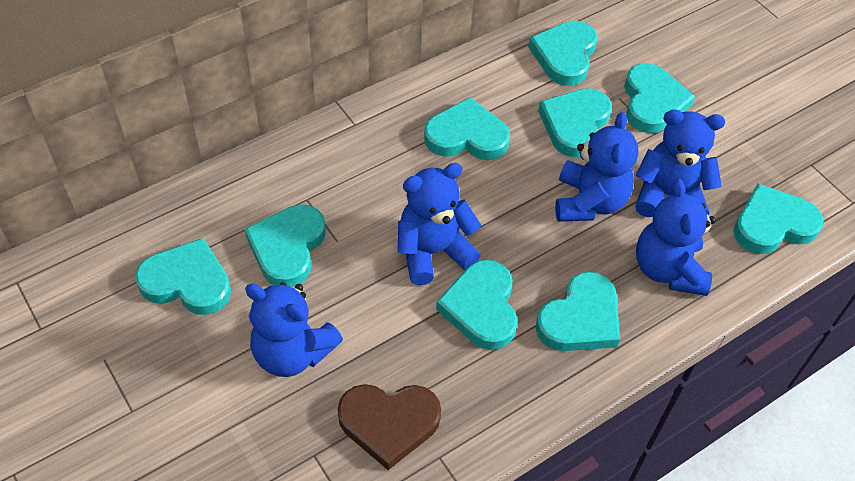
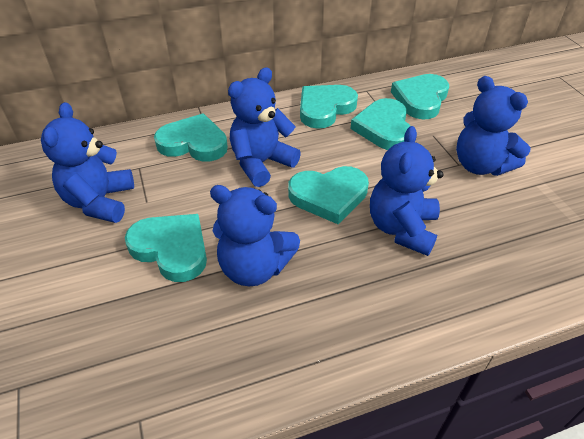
brown heart: 1 -> 0
turquoise heart: 9 -> 6

